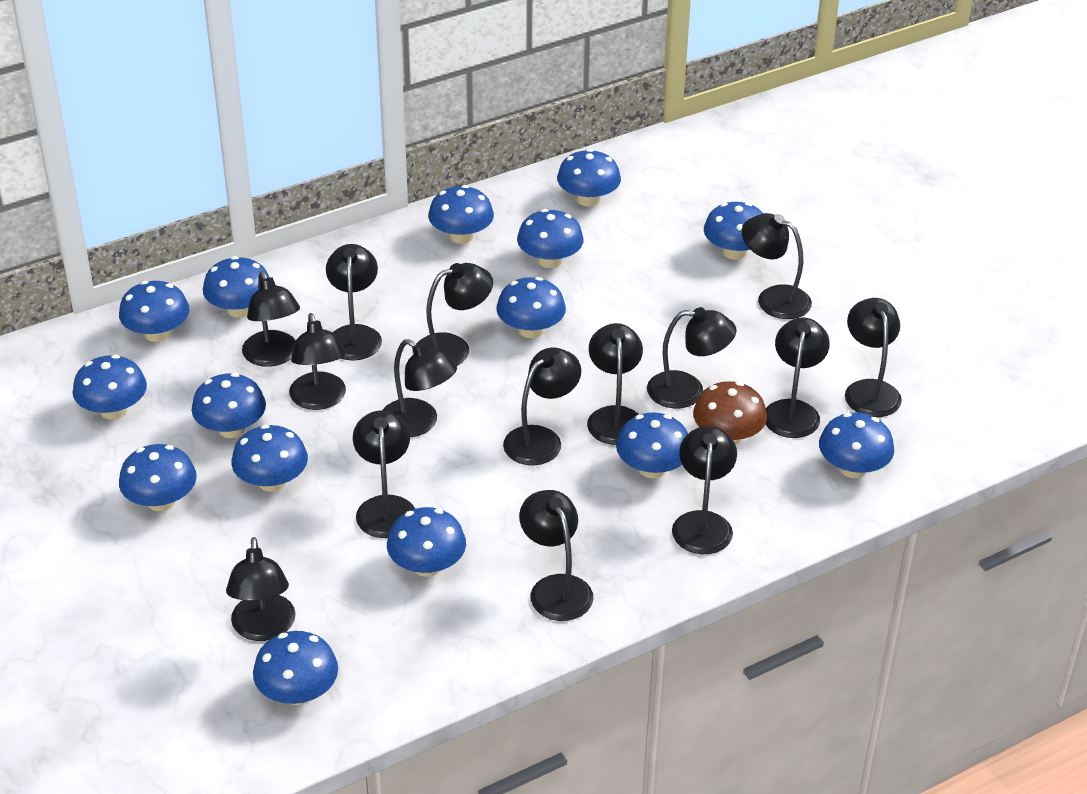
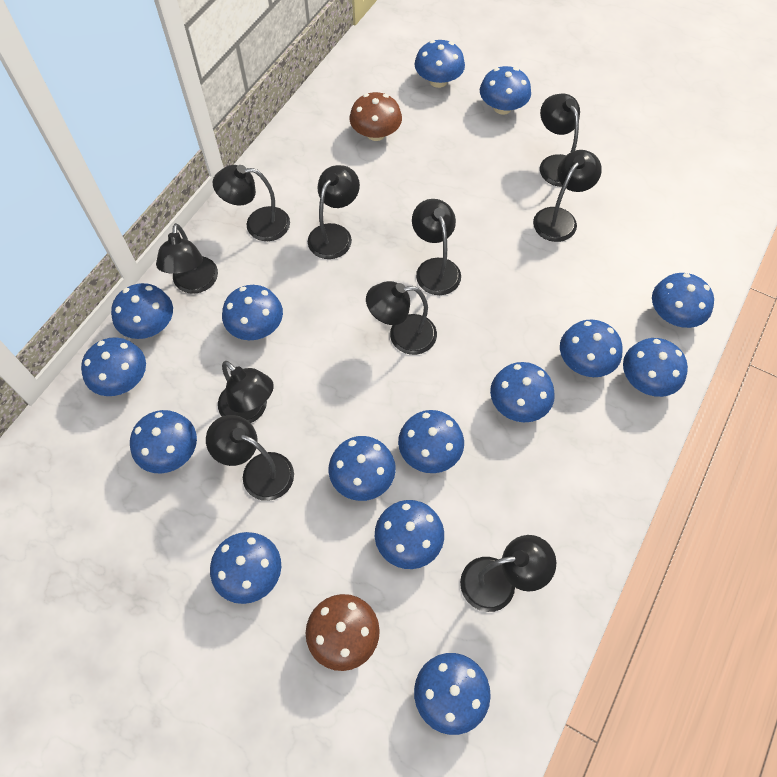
black lamp: 15 -> 10
brown mushroom: 1 -> 2

